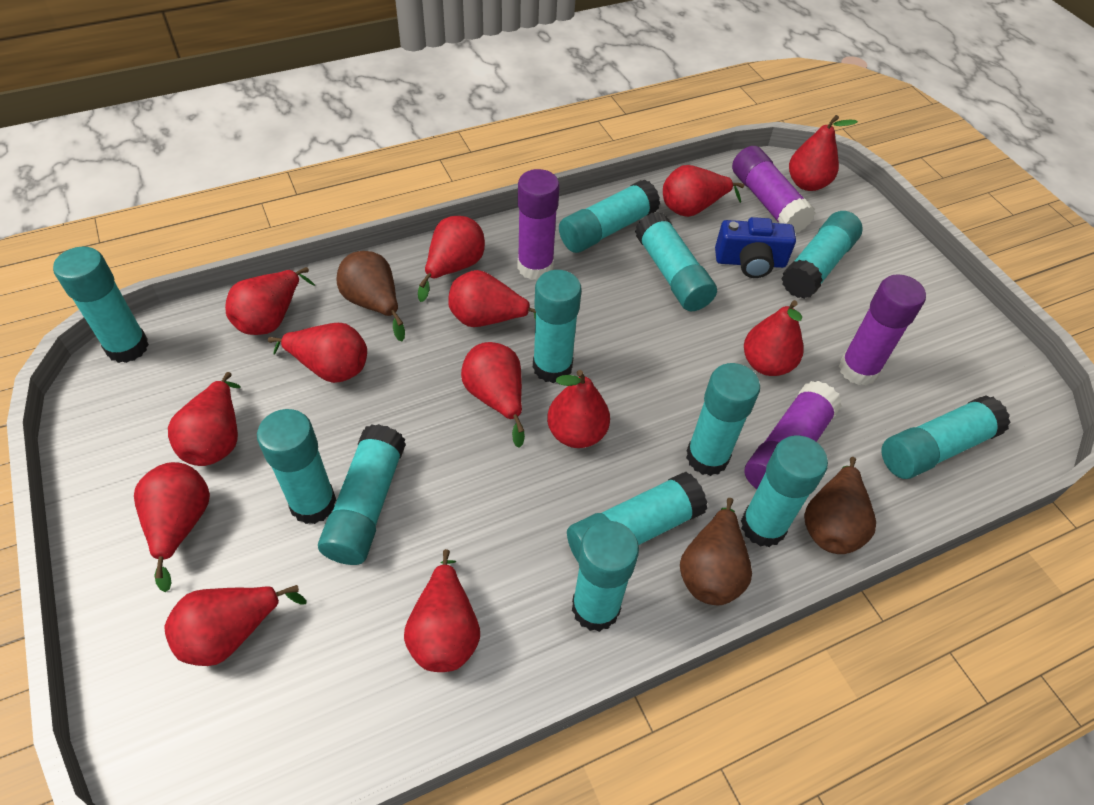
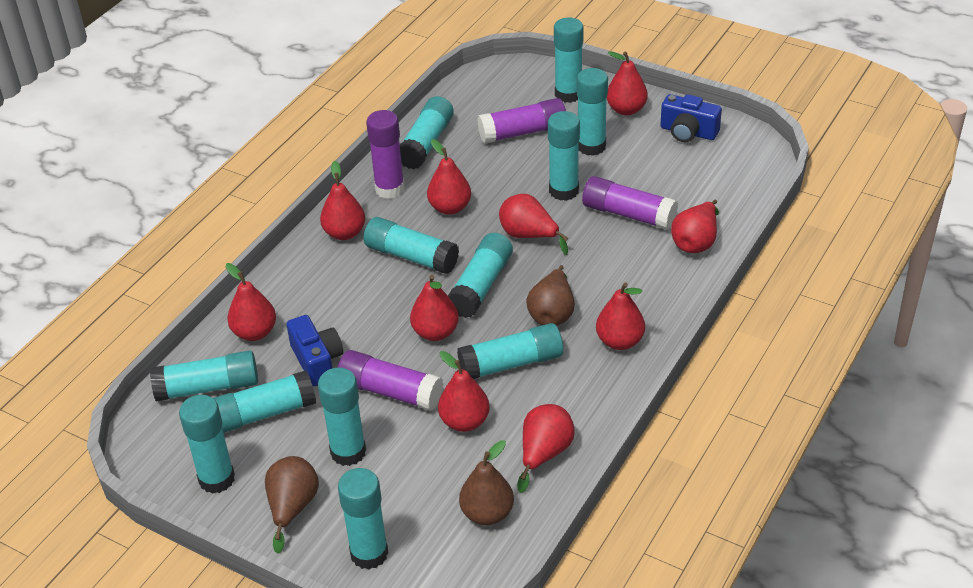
blue camera: 1 -> 2
red pear: 13 -> 10

